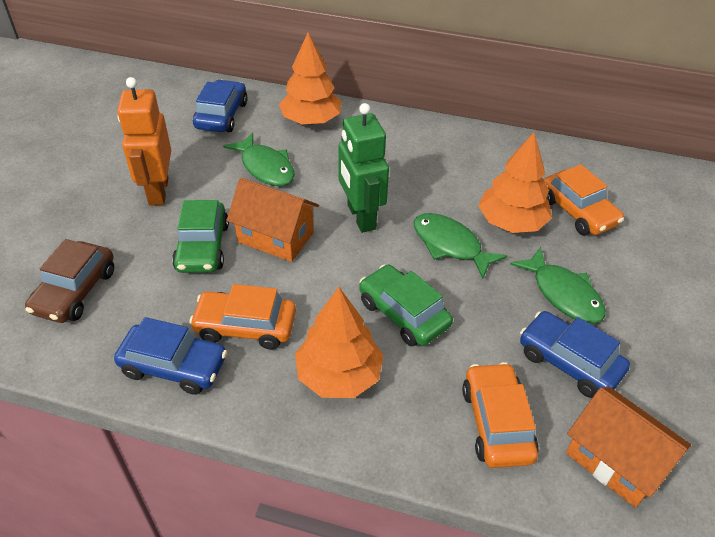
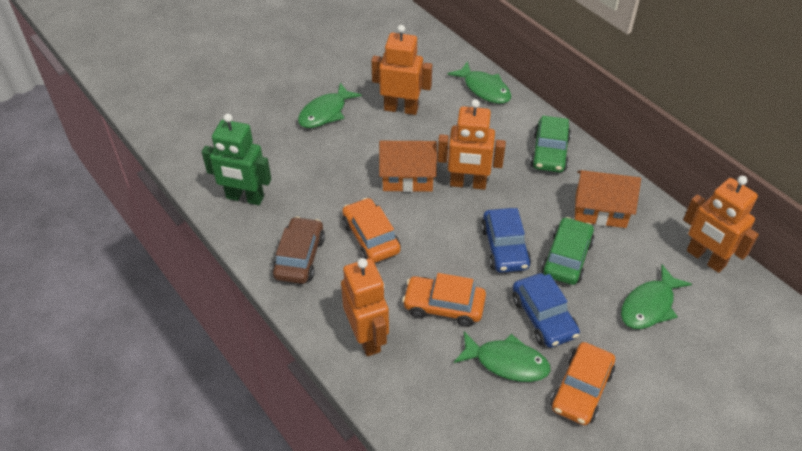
blue car: 3 -> 2
green fish: 3 -> 4
orange robot: 1 -> 4
orange tree: 3 -> 0

